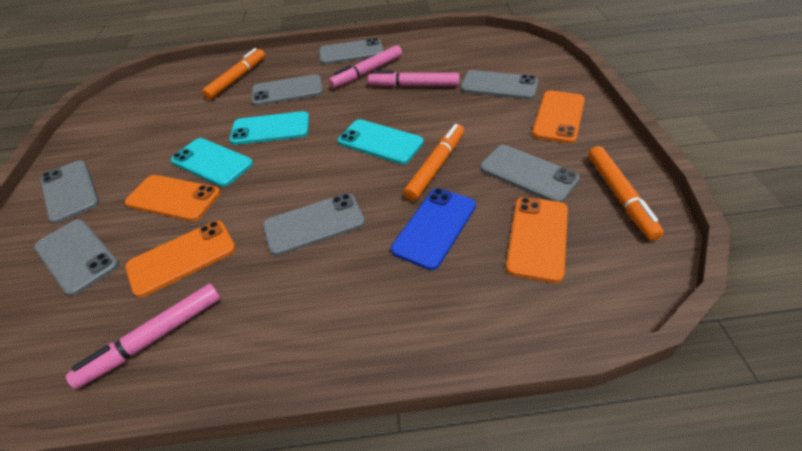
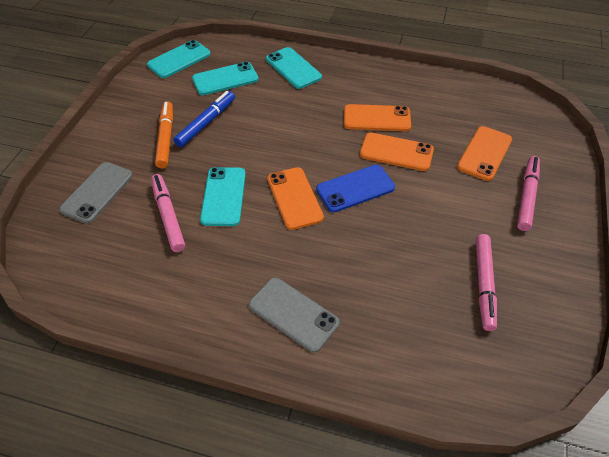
blue marker: 0 -> 1
grey phone: 7 -> 2
orange marker: 3 -> 1
turquoise phone: 3 -> 4

